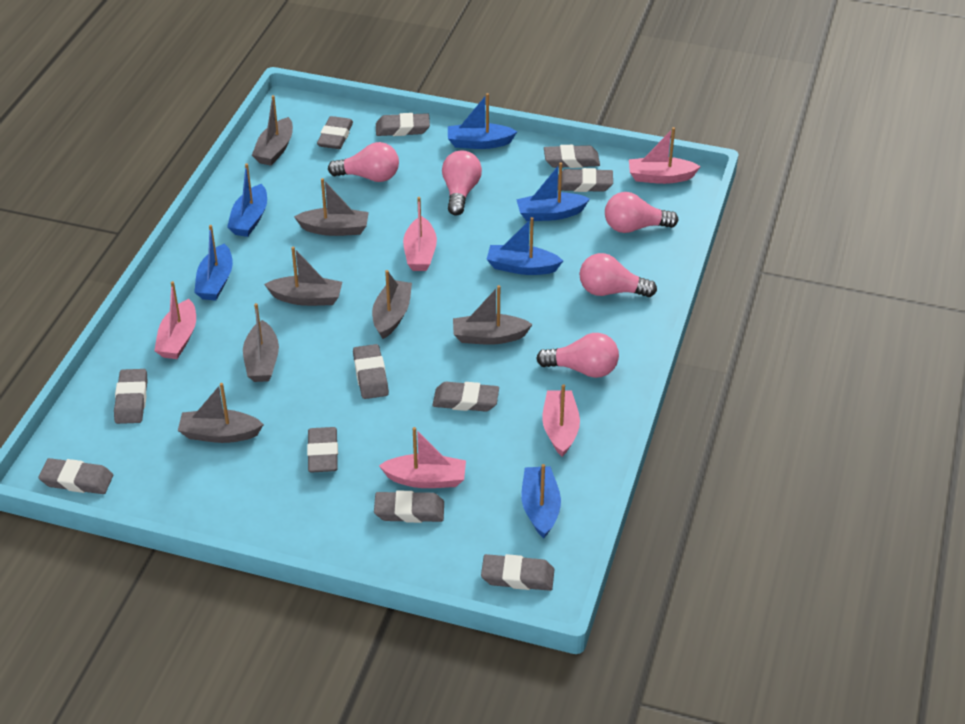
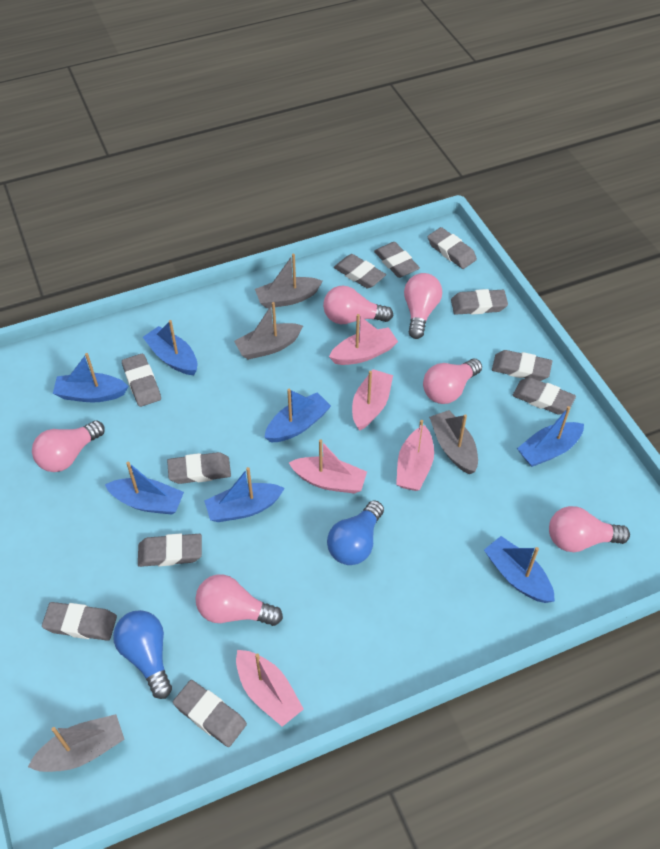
blue boat: 6 -> 7
blue light bulb: 0 -> 2
grey boat: 7 -> 4
pink light bulb: 5 -> 6

